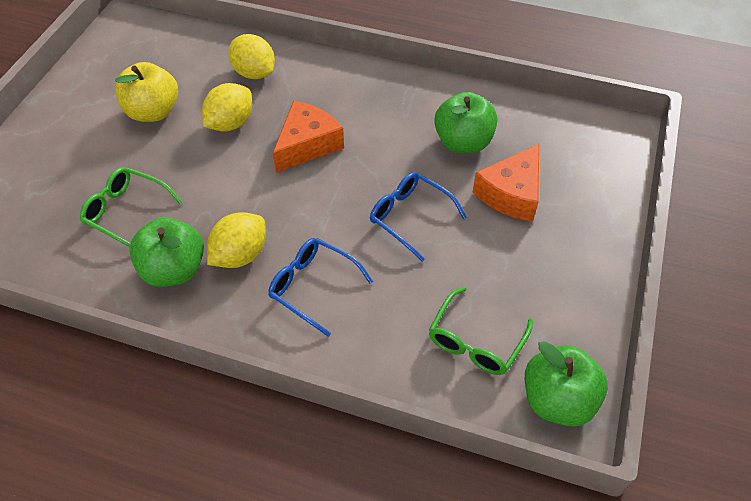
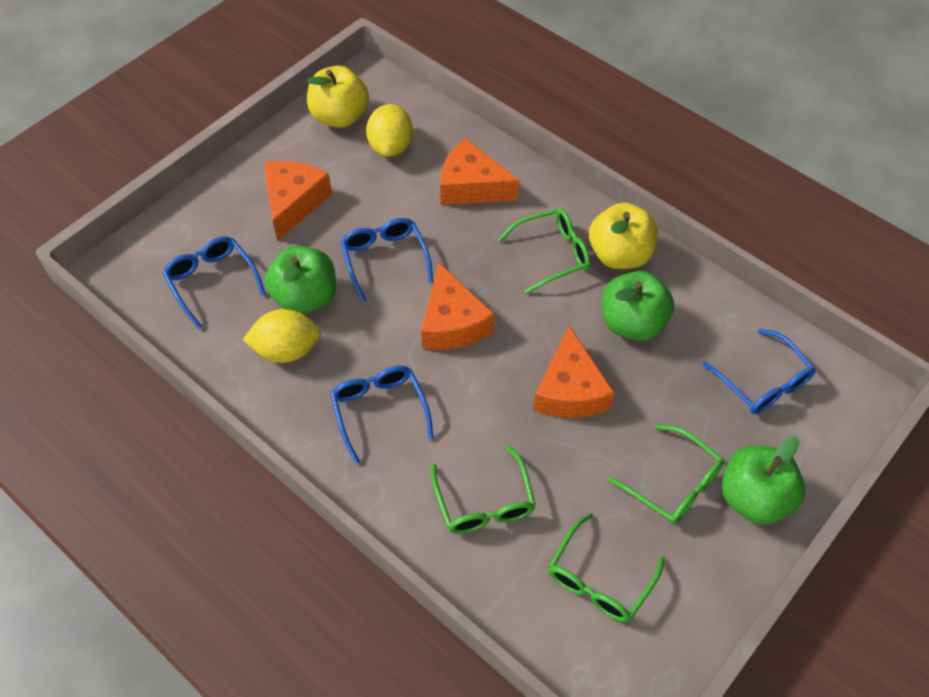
blue glasses: 2 -> 4
green glasses: 2 -> 4
orange cheese: 2 -> 4
yellow apple: 1 -> 2
yellow lemon: 3 -> 2

